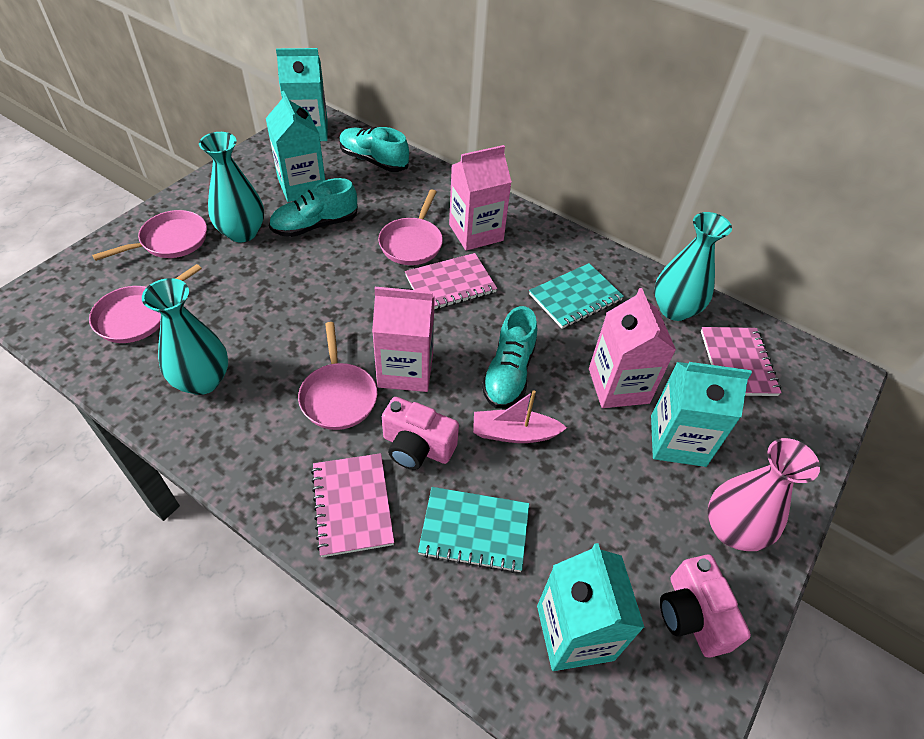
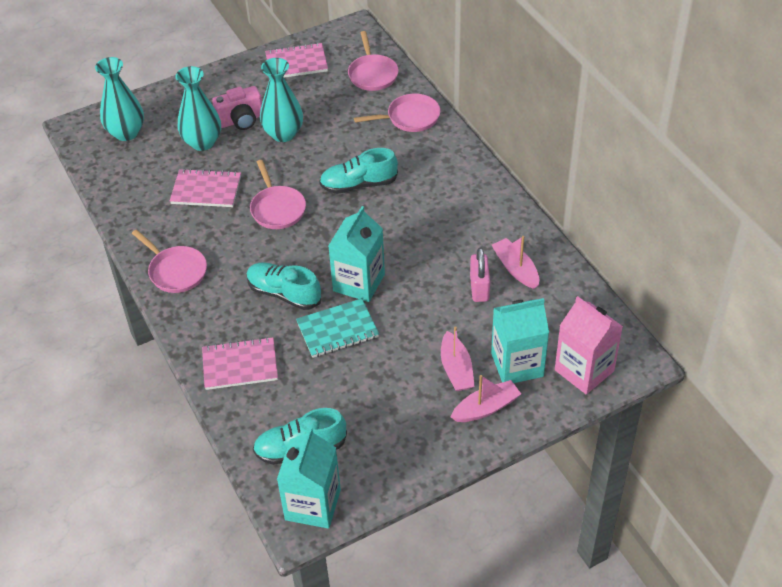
pink boat: 1 -> 3
pink camera: 2 -> 1
pink carton: 3 -> 1
pink padlock: 0 -> 1
pink vase: 1 -> 0
turquoise carton: 4 -> 3
turquoise notebook: 2 -> 1

